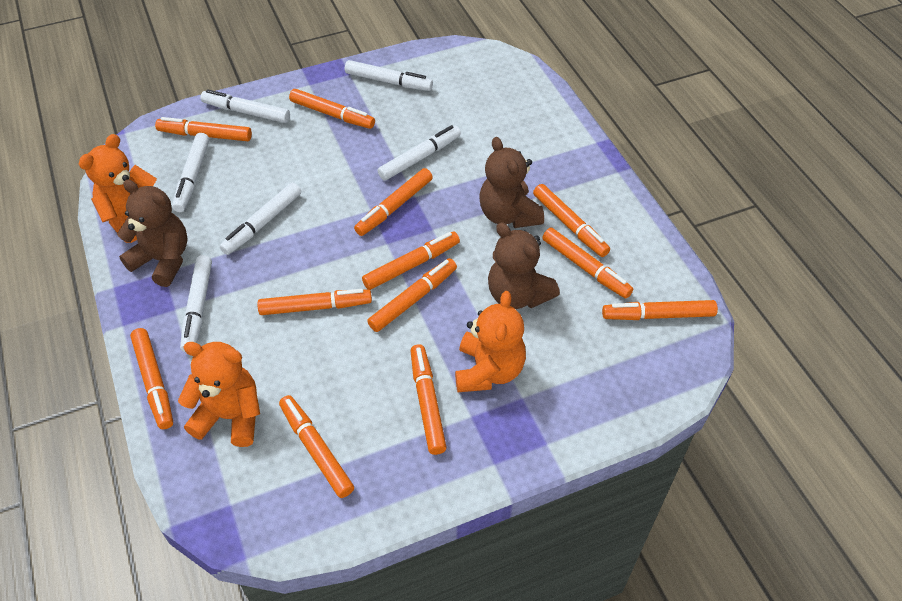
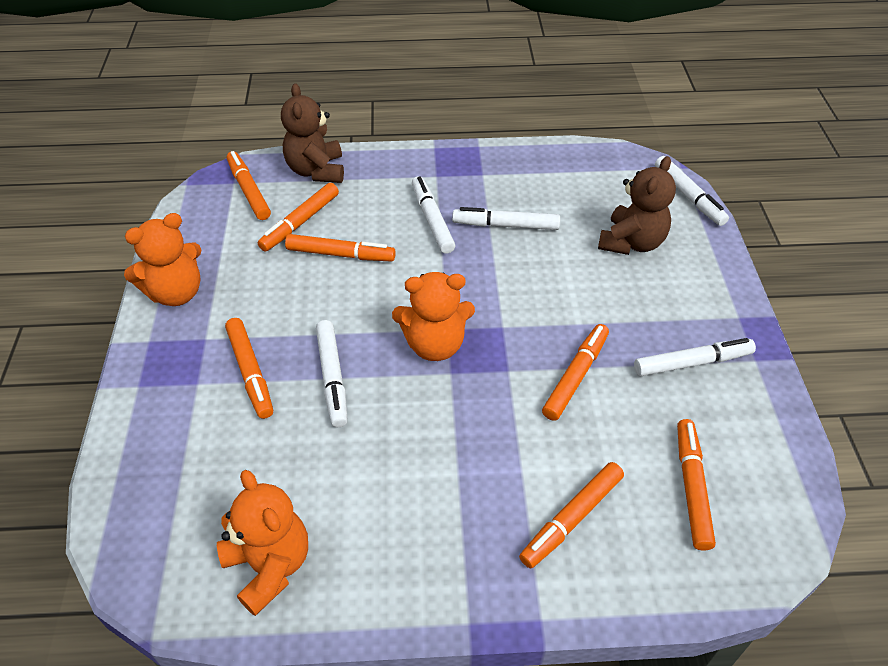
brown teddy bear: 3 -> 2
orange marker: 12 -> 7
white marker: 6 -> 5

